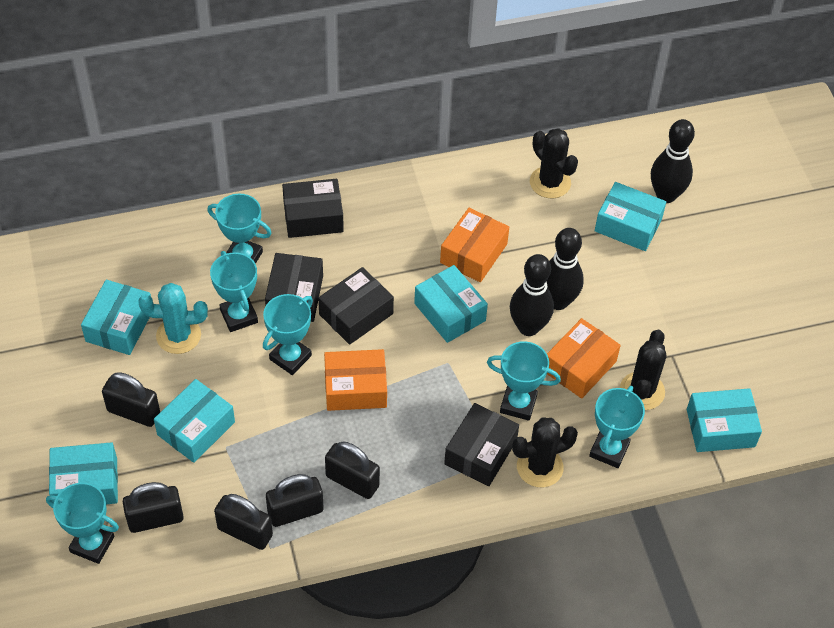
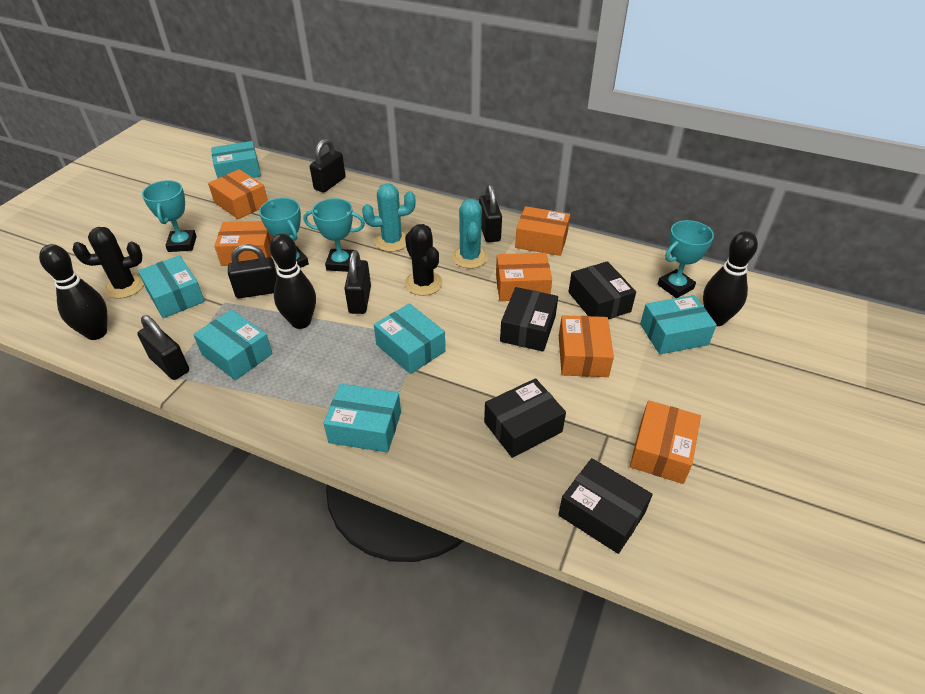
black cactus: 3 -> 2
orange box: 3 -> 6
turquoise cactus: 1 -> 2
turquoise trophy: 6 -> 4

